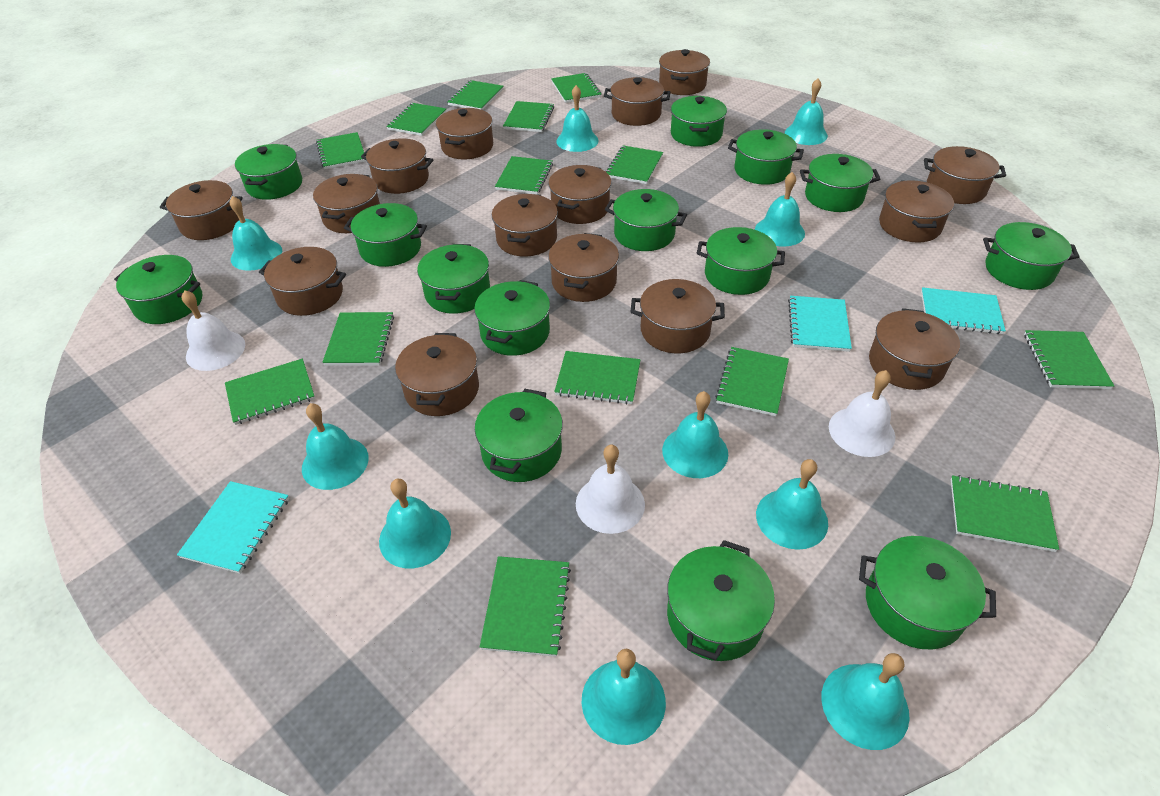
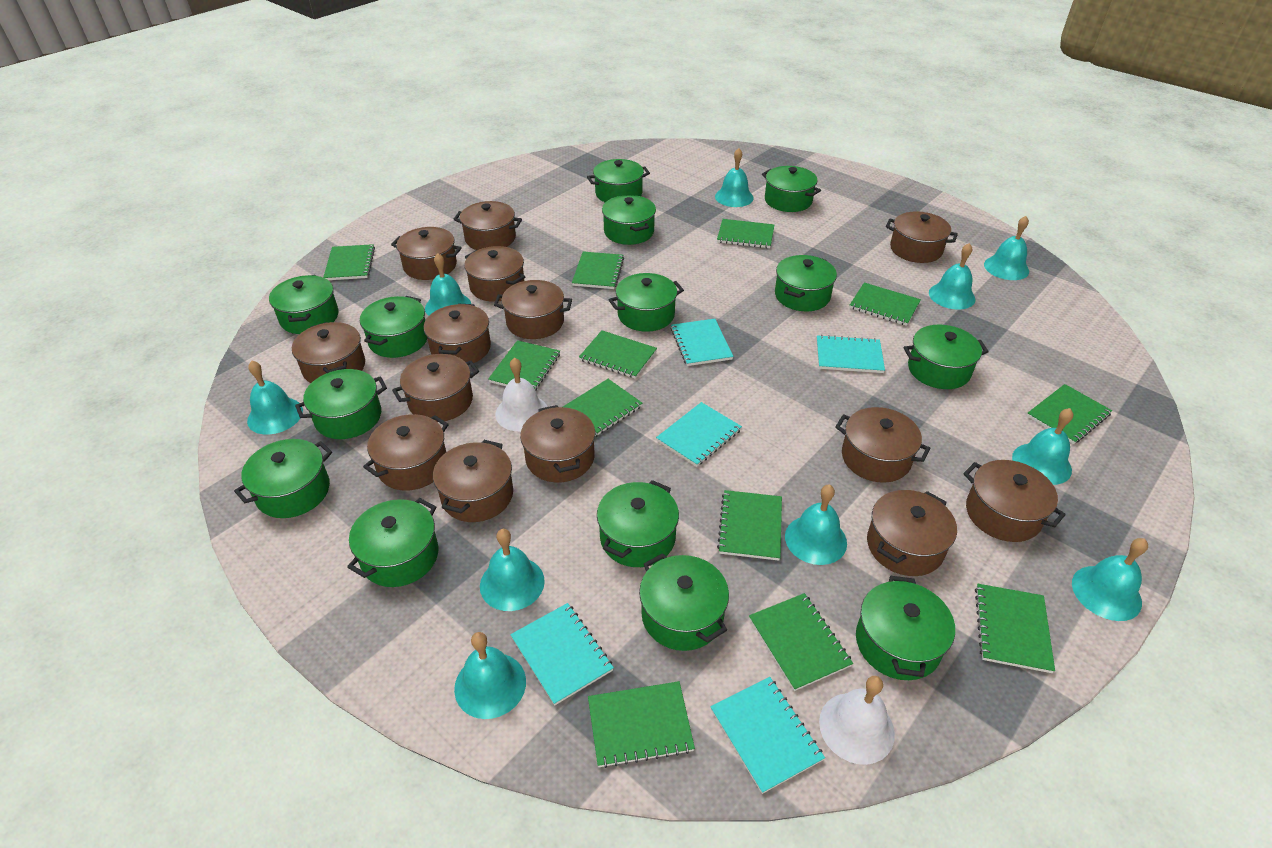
brown pot: 15 -> 14
green notebook: 14 -> 12
turquoise notebook: 3 -> 5
white bell: 3 -> 2

